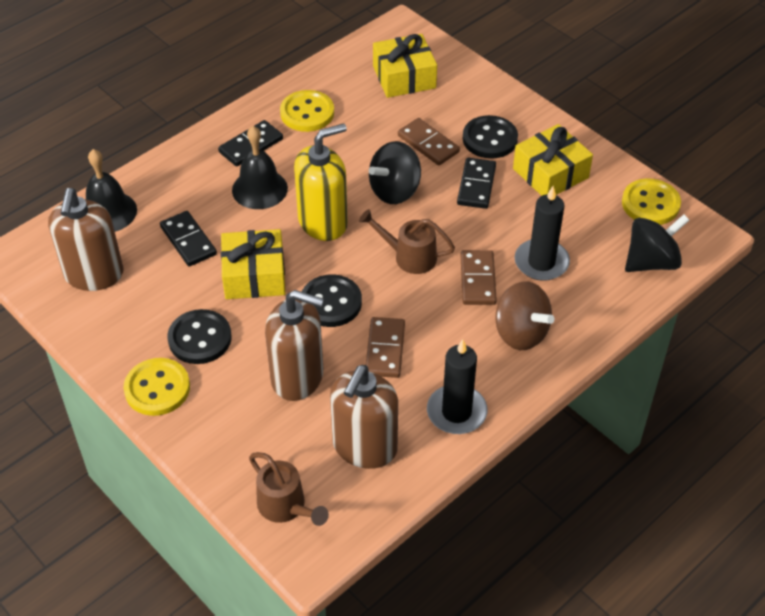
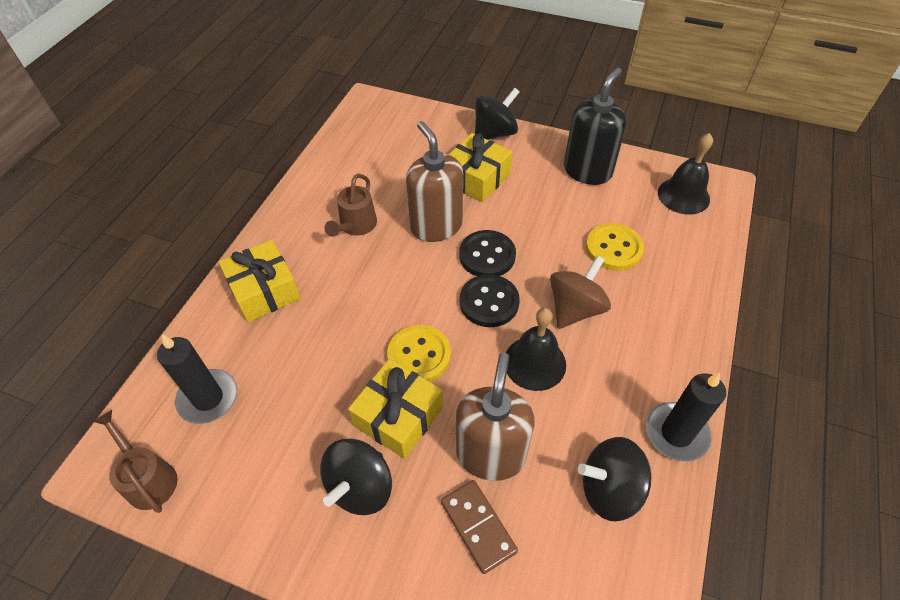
black button: 3 -> 2
black domino: 3 -> 0
black soap dispenser: 0 -> 1
black spinning top: 2 -> 3
brown domino: 3 -> 1
brown soap dispenser: 3 -> 2
yellow button: 3 -> 2
yellow soap dispenser: 1 -> 0

